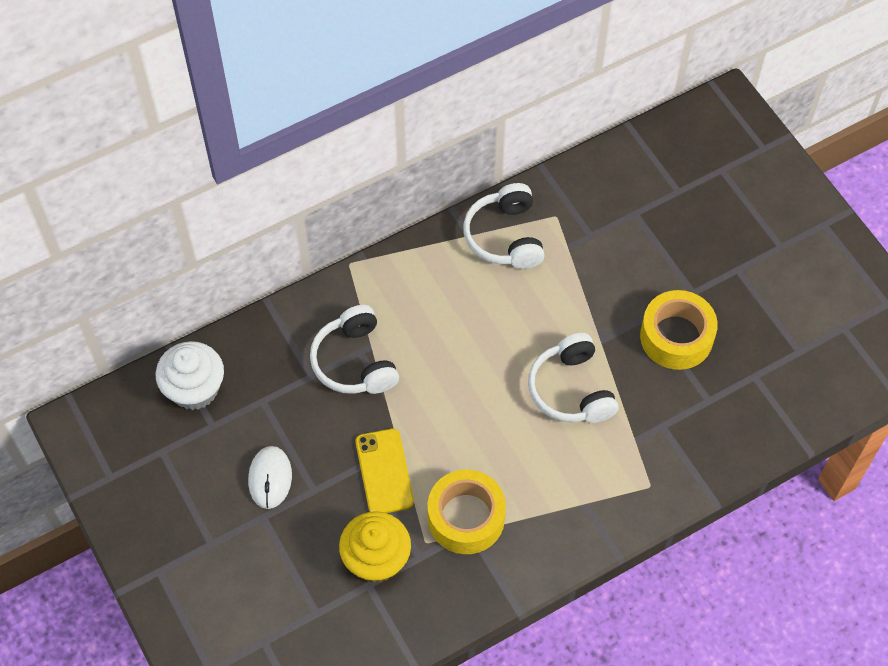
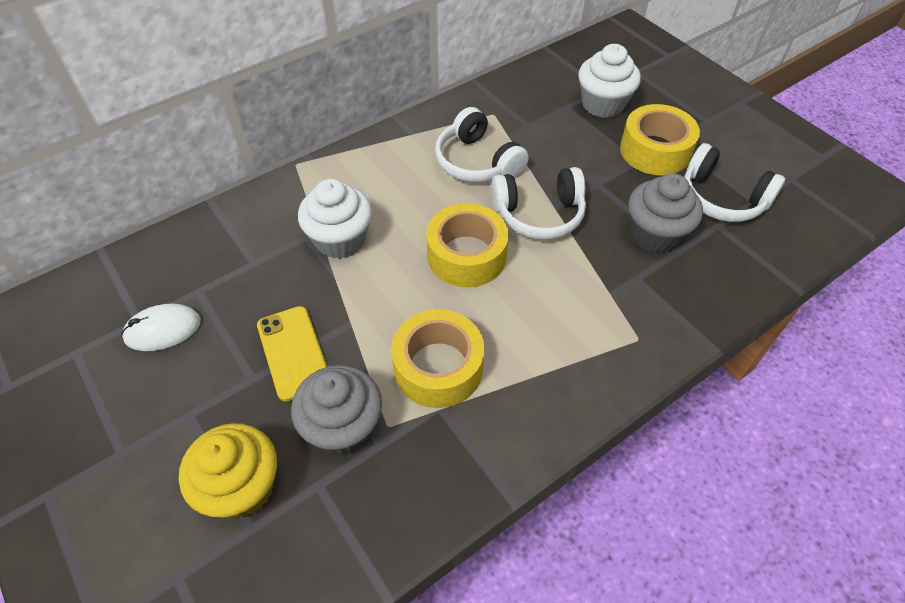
grey cupcake: 0 -> 2
white cupcake: 1 -> 2
yellow tape: 2 -> 3

